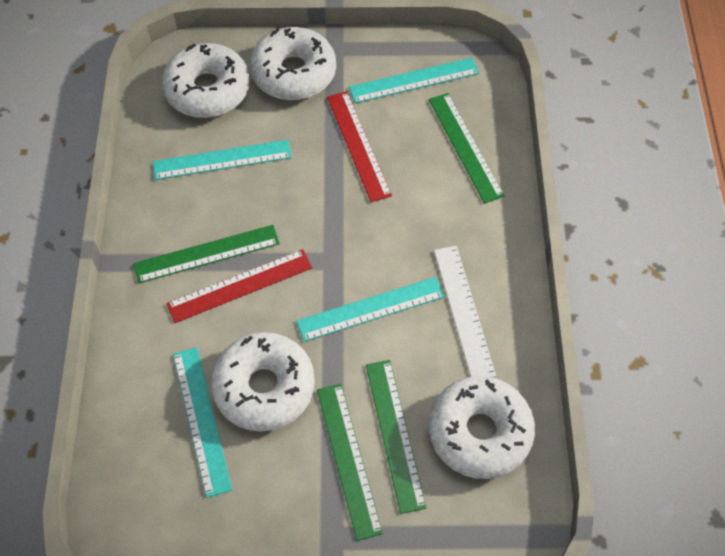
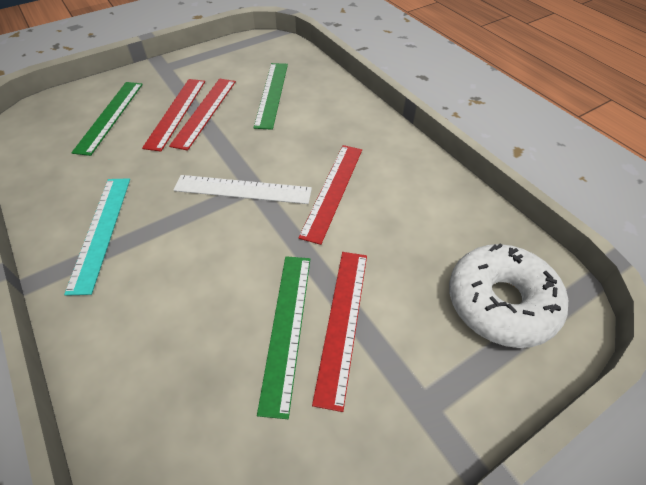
green ruler: 4 -> 3
red ruler: 2 -> 4
turquoise ruler: 4 -> 1
white donut: 4 -> 1

